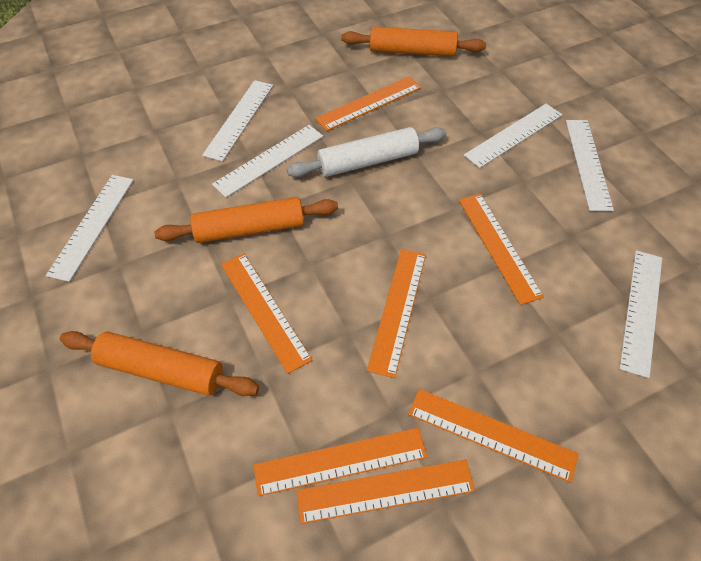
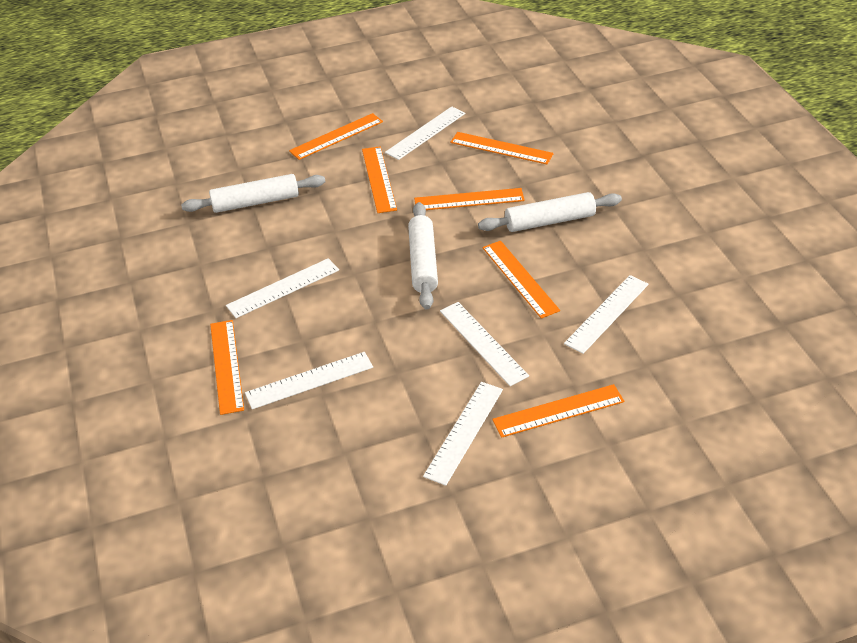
orange rolling pin: 3 -> 0
white rolling pin: 1 -> 3

